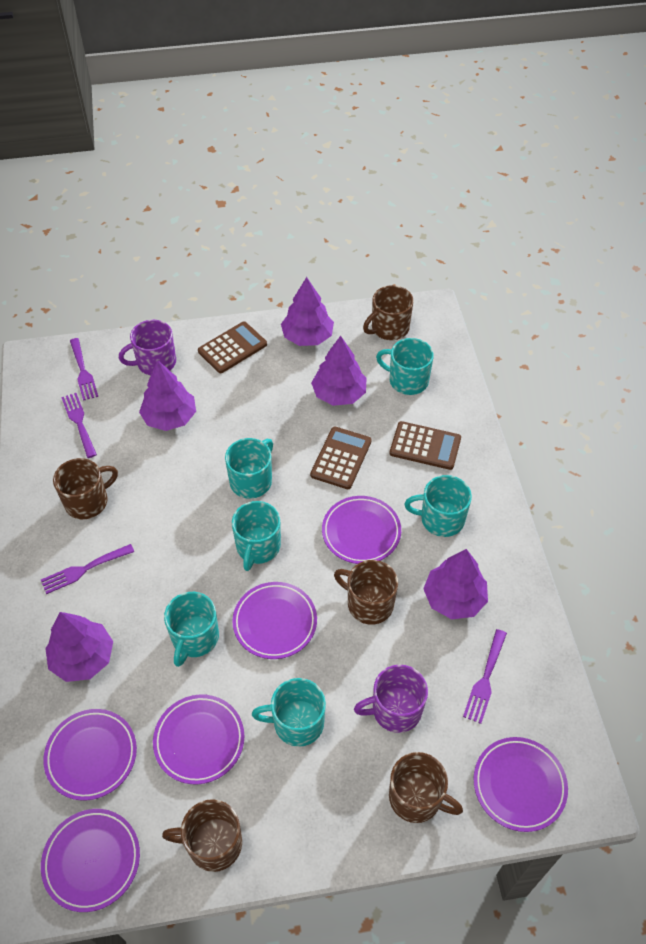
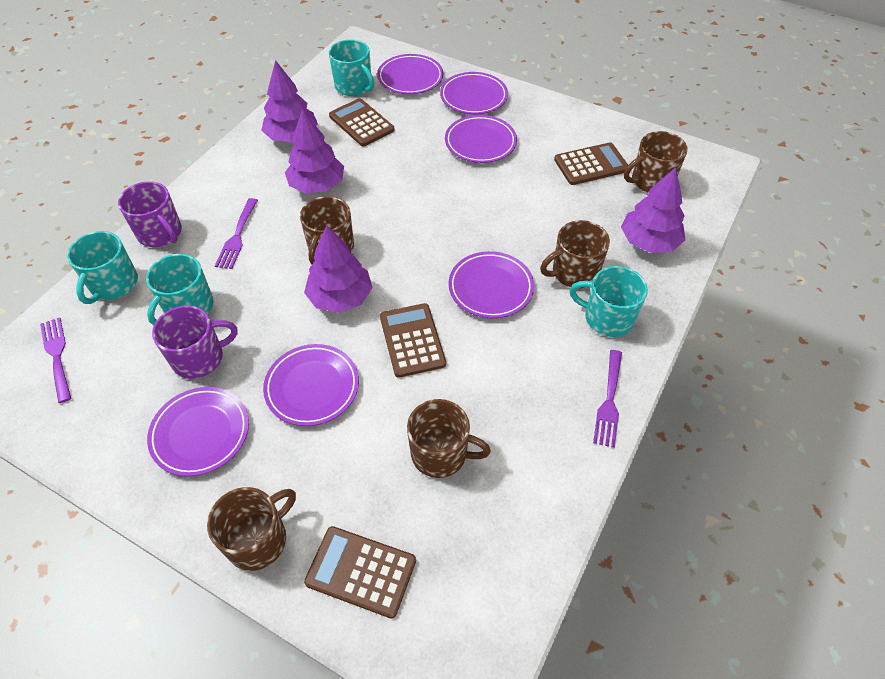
brown calculator: 3 -> 4
purple fork: 4 -> 3
purple tree: 5 -> 4
turquoise mug: 6 -> 4

